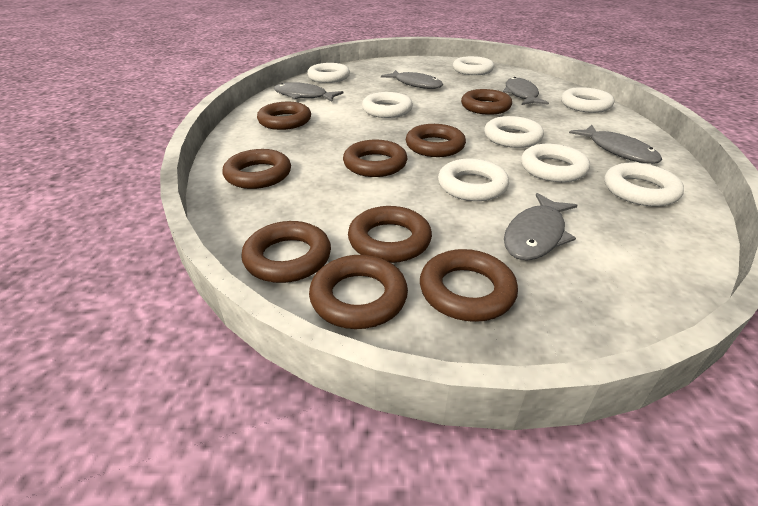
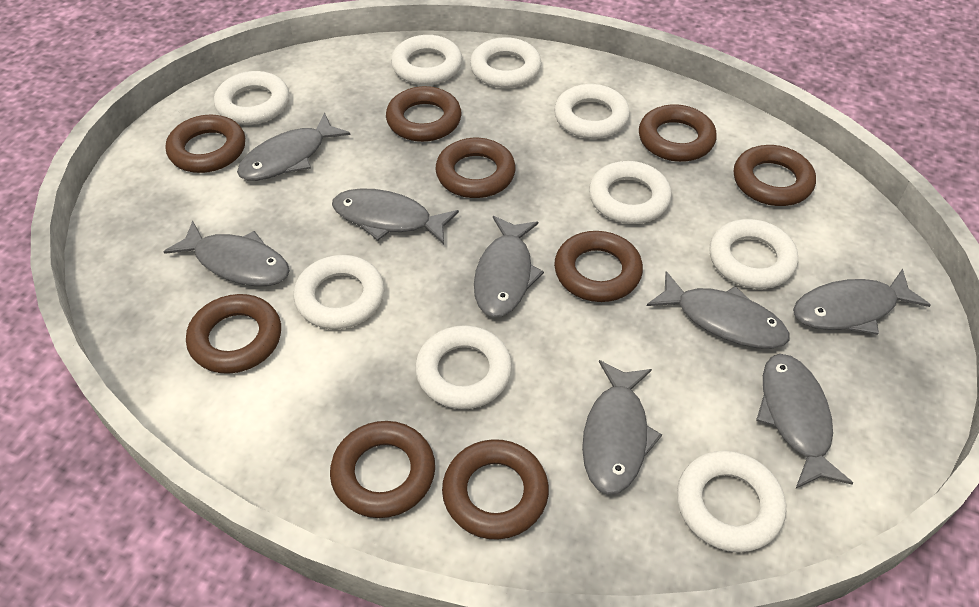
grey fish: 5 -> 8
white ring: 8 -> 9

